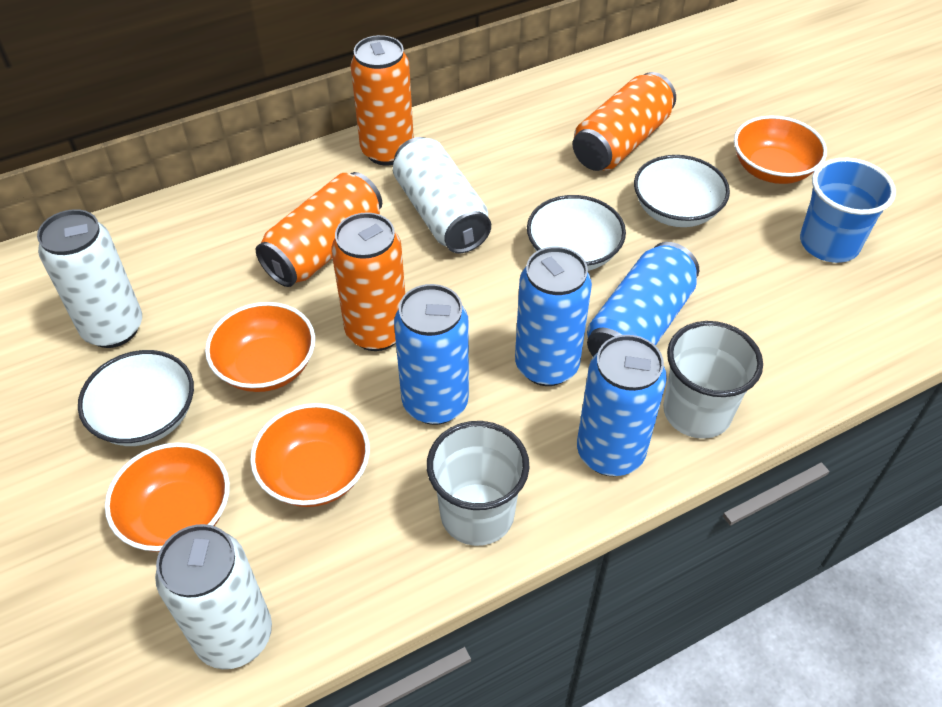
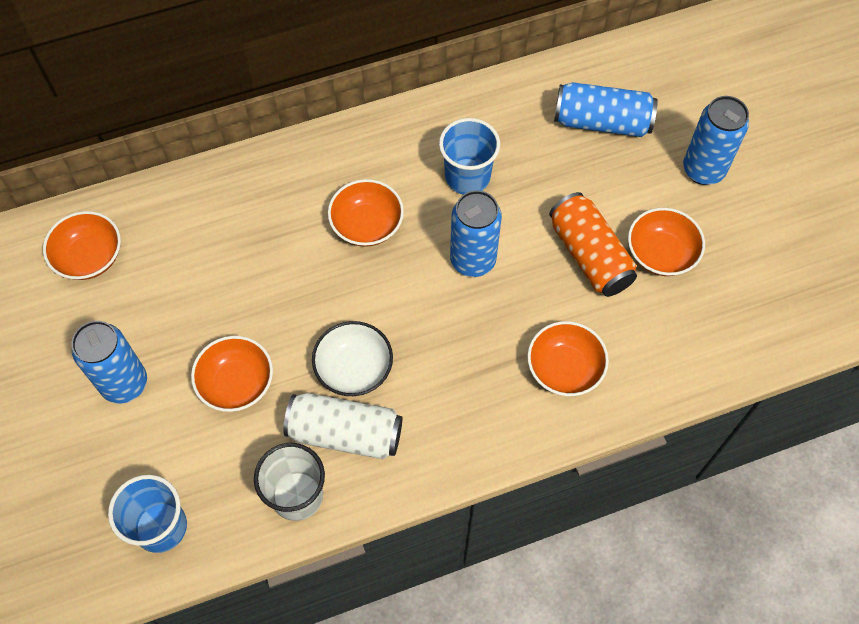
blue cup: 1 -> 2
orange bowl: 4 -> 5
orange can: 4 -> 1
white bowl: 3 -> 1
white can: 3 -> 1
white cup: 2 -> 1

